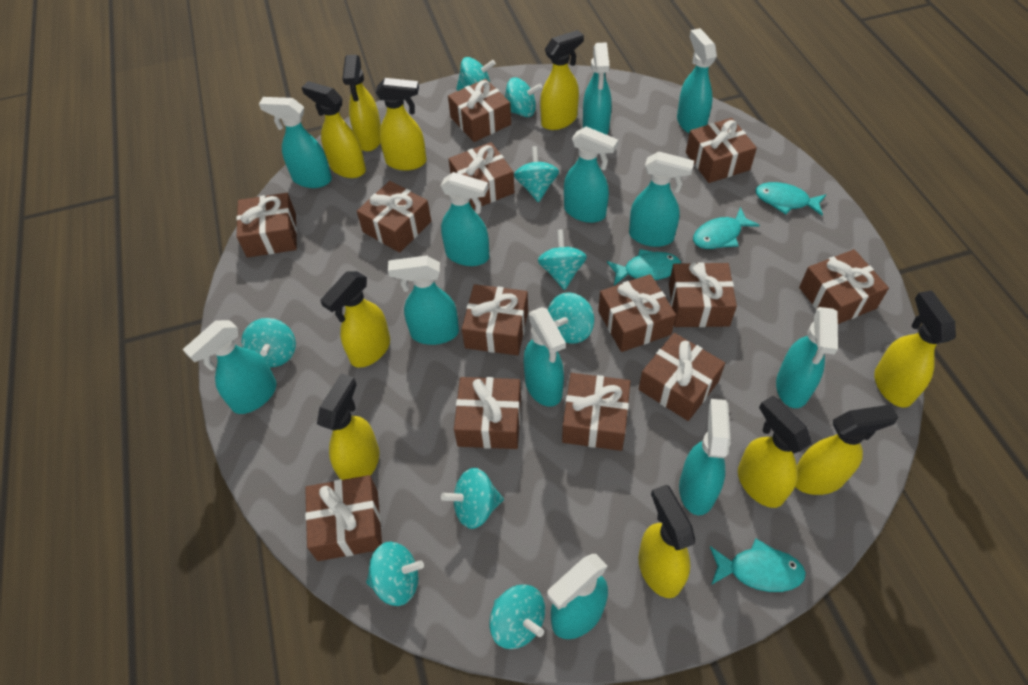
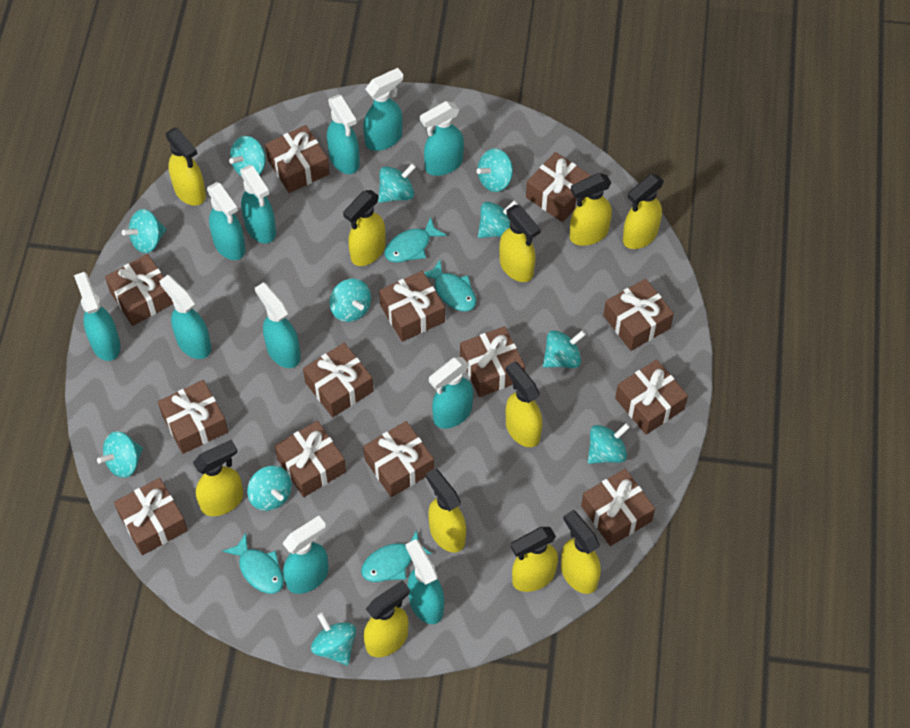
turquoise spinning top: 9 -> 11
turquoise spray bottle: 12 -> 11
yellow spray bottle: 10 -> 11

